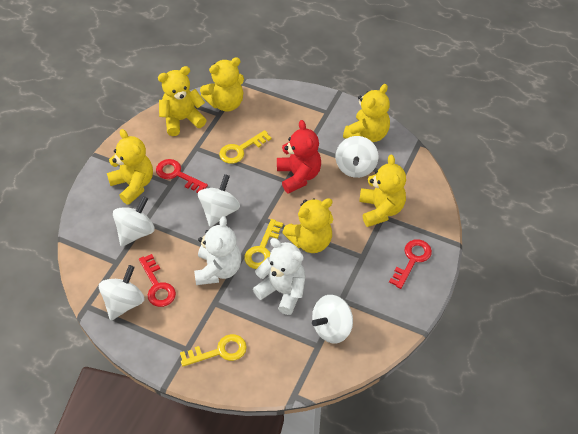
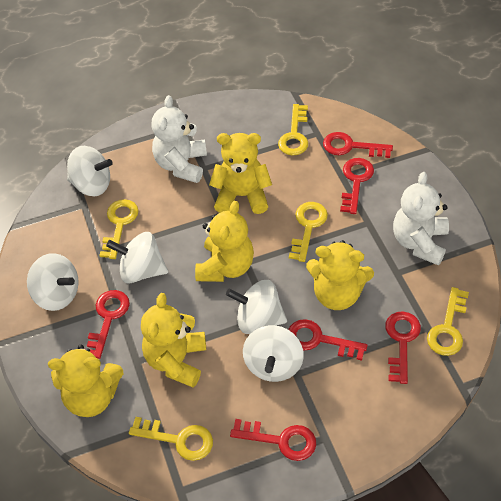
red key: 3 -> 6
red teddy bear: 1 -> 0
yellow key: 3 -> 5
yellow teddy bear: 6 -> 5

